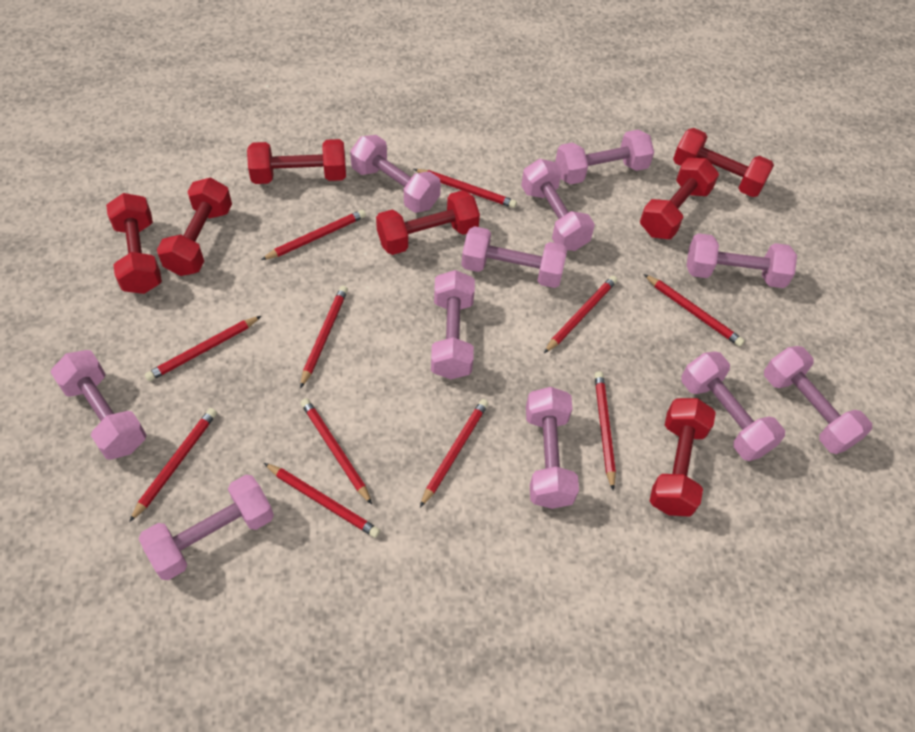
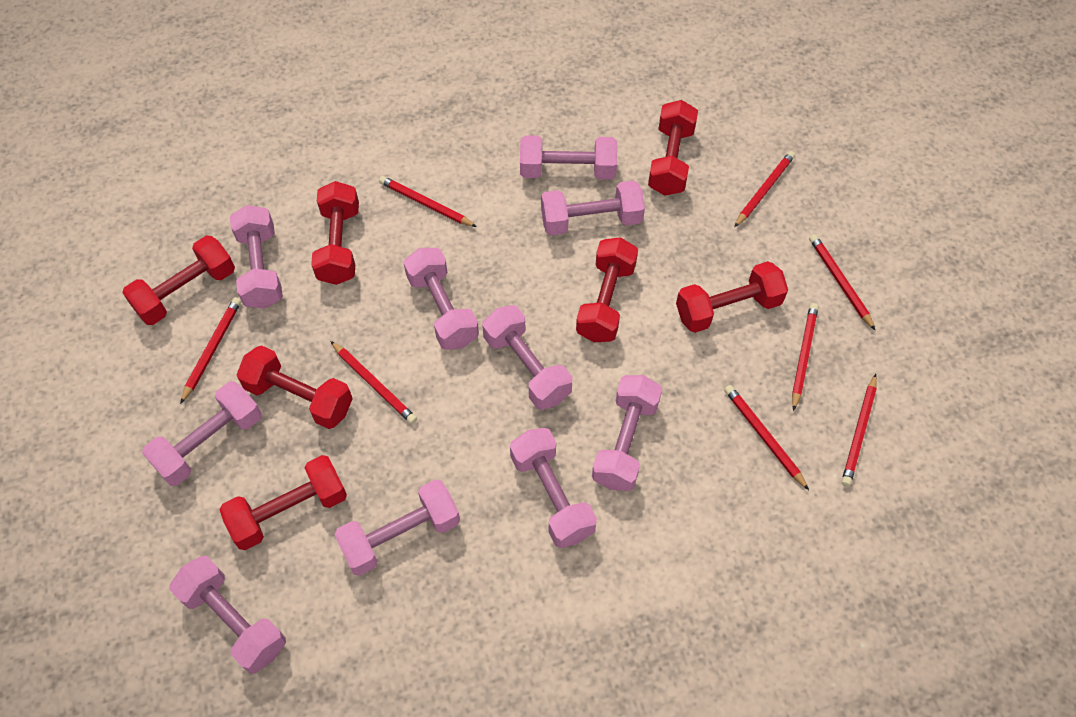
pink dumbbell: 11 -> 10
red pencil: 11 -> 8

